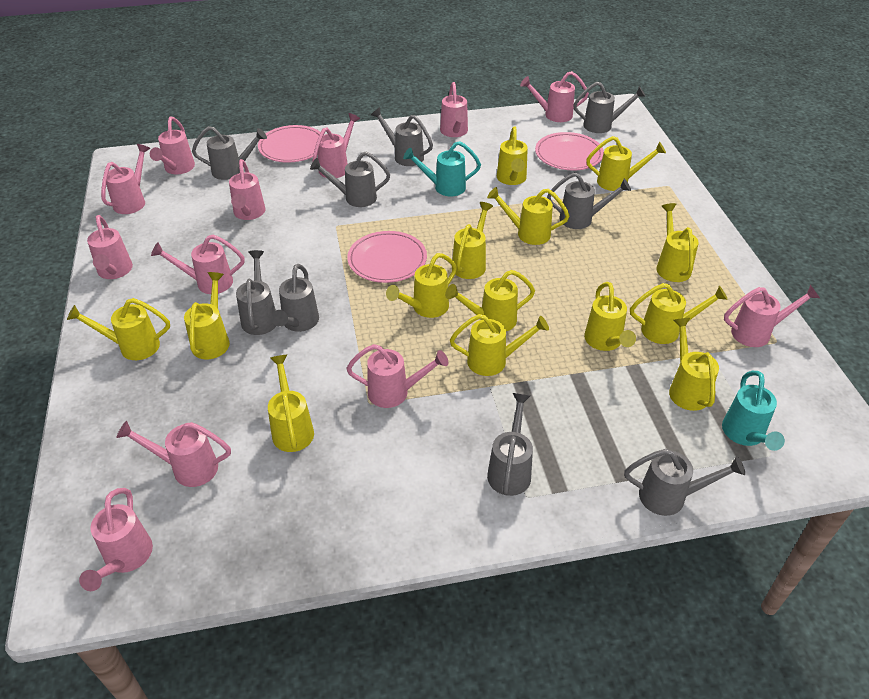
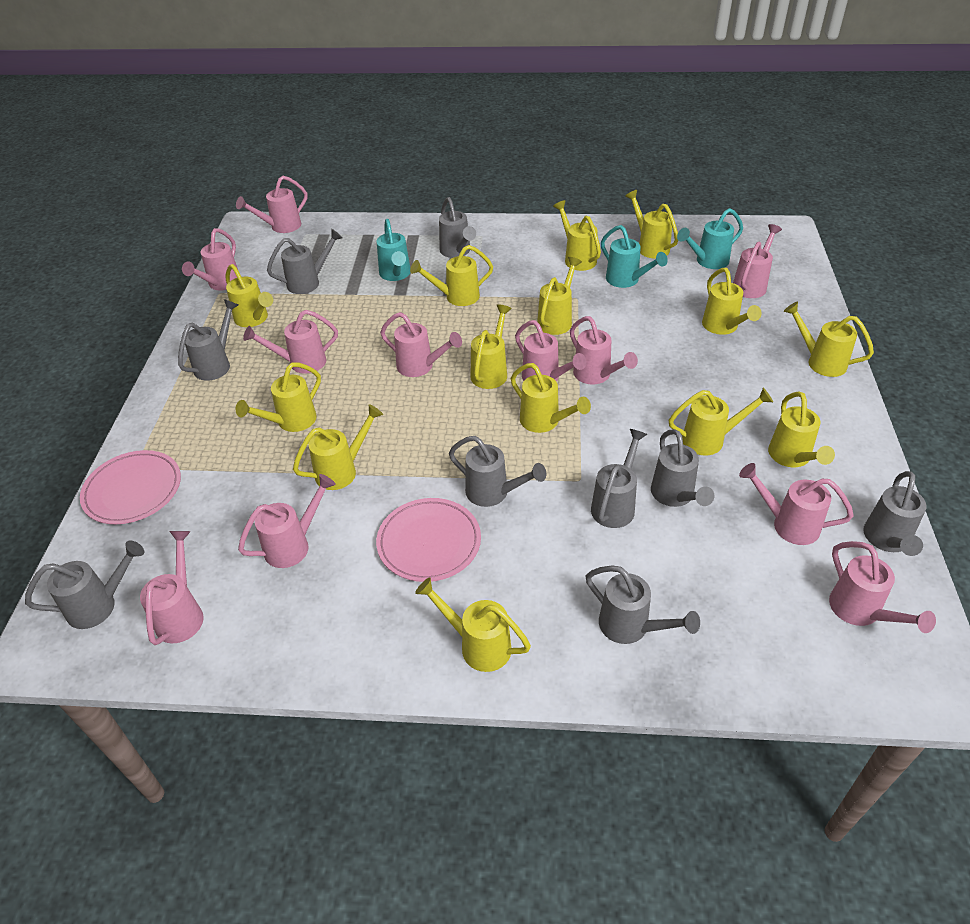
pink plate: 3 -> 2
pink watering can: 12 -> 11
turquoise watering can: 2 -> 3

